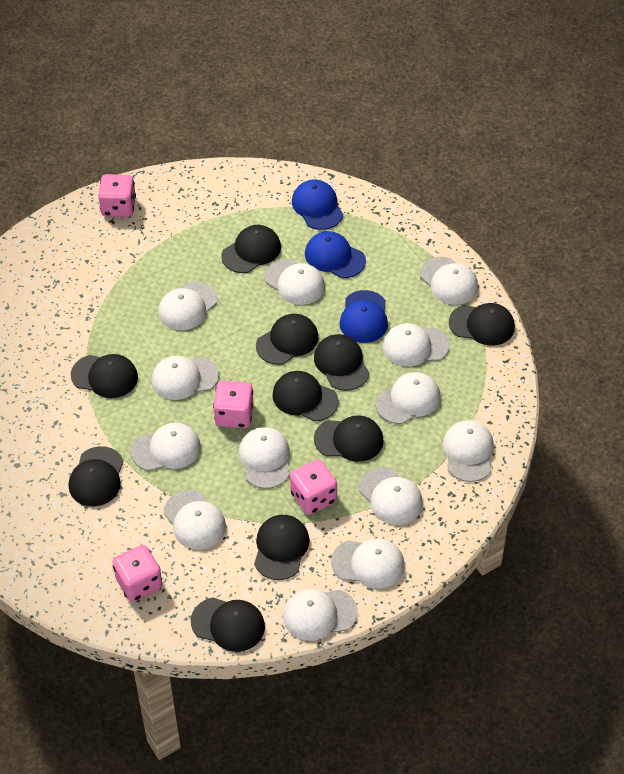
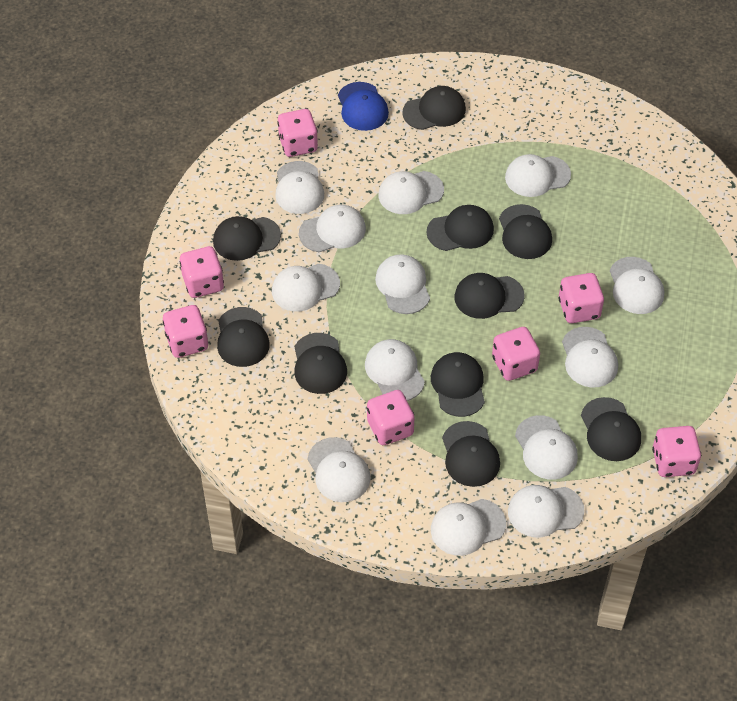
blue cap: 3 -> 1
pink dice: 4 -> 7

